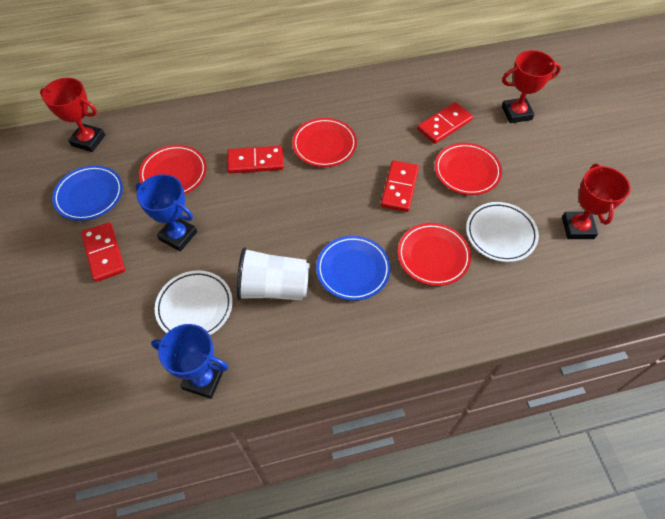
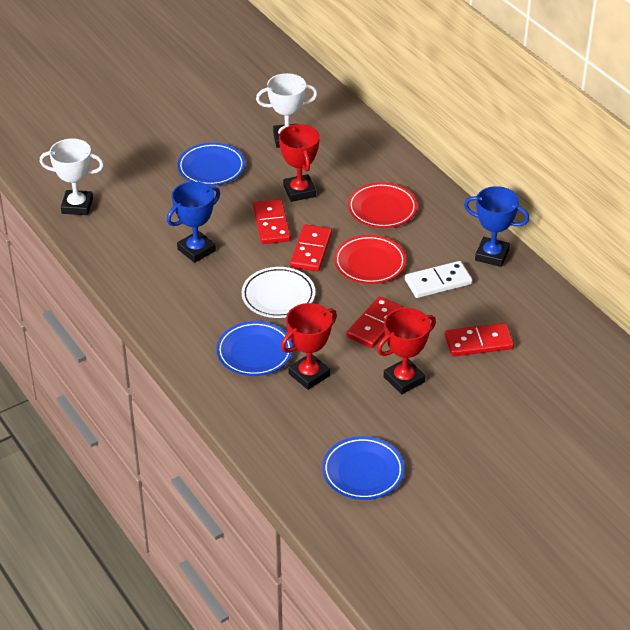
blue plate: 2 -> 3
red plate: 4 -> 2
white cup: 1 -> 0
white domino: 0 -> 1
white plate: 2 -> 1
white trophy: 0 -> 2

